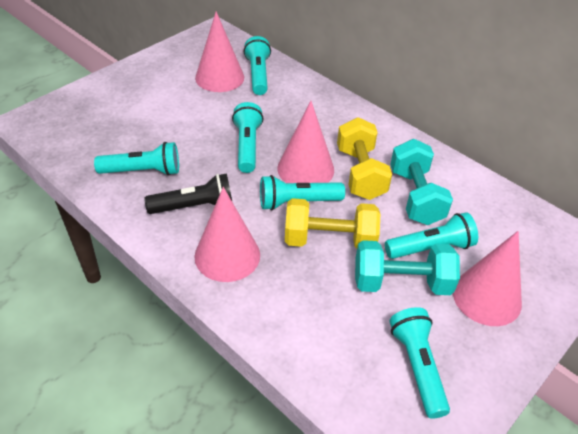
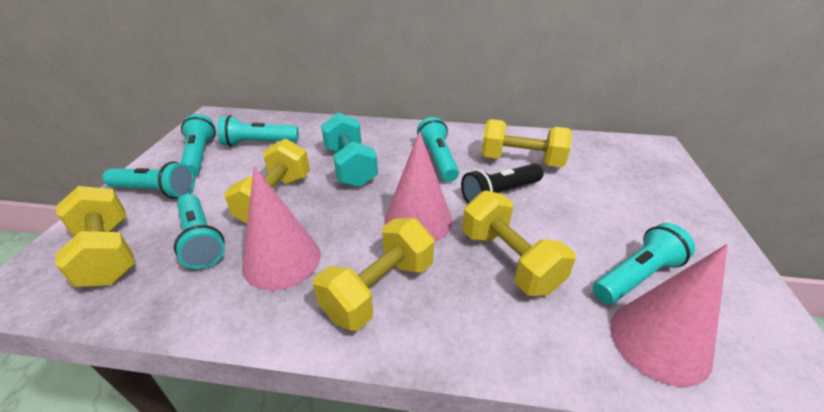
pink cone: 4 -> 3
turquoise dumbbell: 2 -> 1
yellow dumbbell: 2 -> 5

